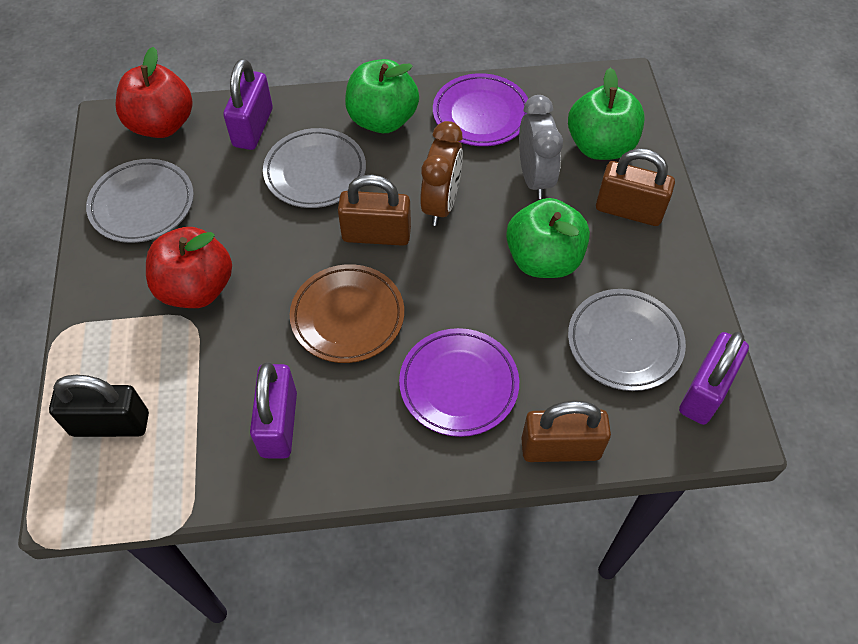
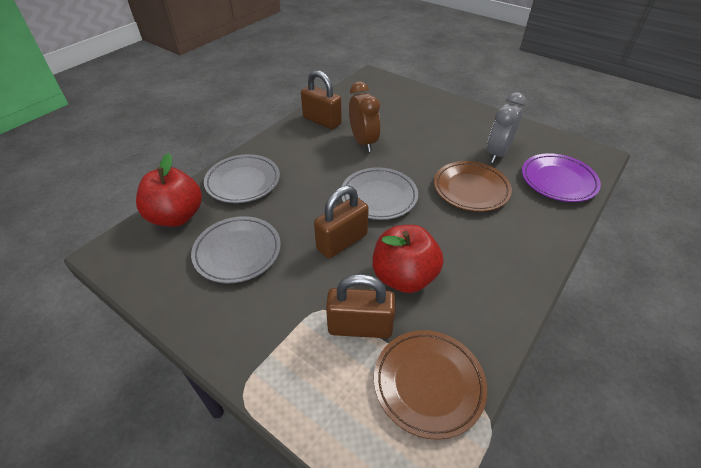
black padlock: 1 -> 0
brown plate: 1 -> 2
green apple: 3 -> 0
purple padlock: 3 -> 0
purple plate: 2 -> 1

